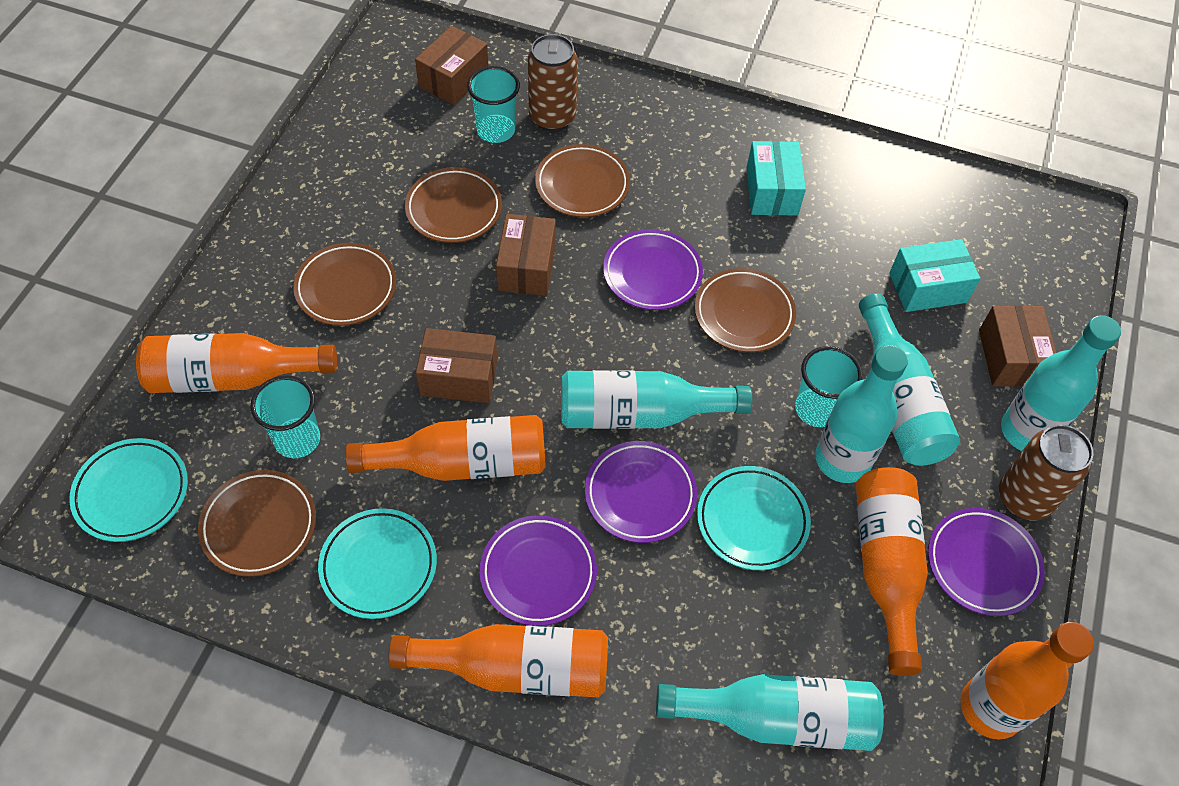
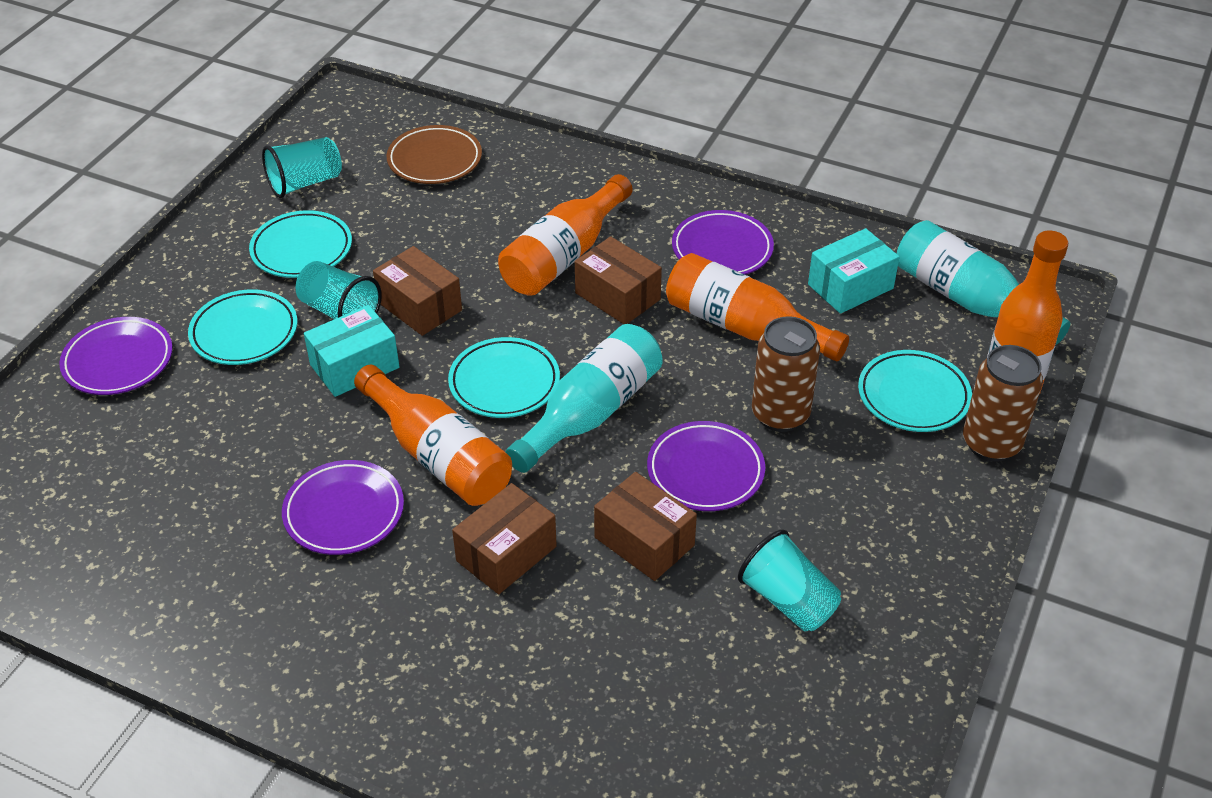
brown plate: 5 -> 1
orange bottle: 5 -> 4
turquoise bottle: 5 -> 2
turquoise plate: 3 -> 4

